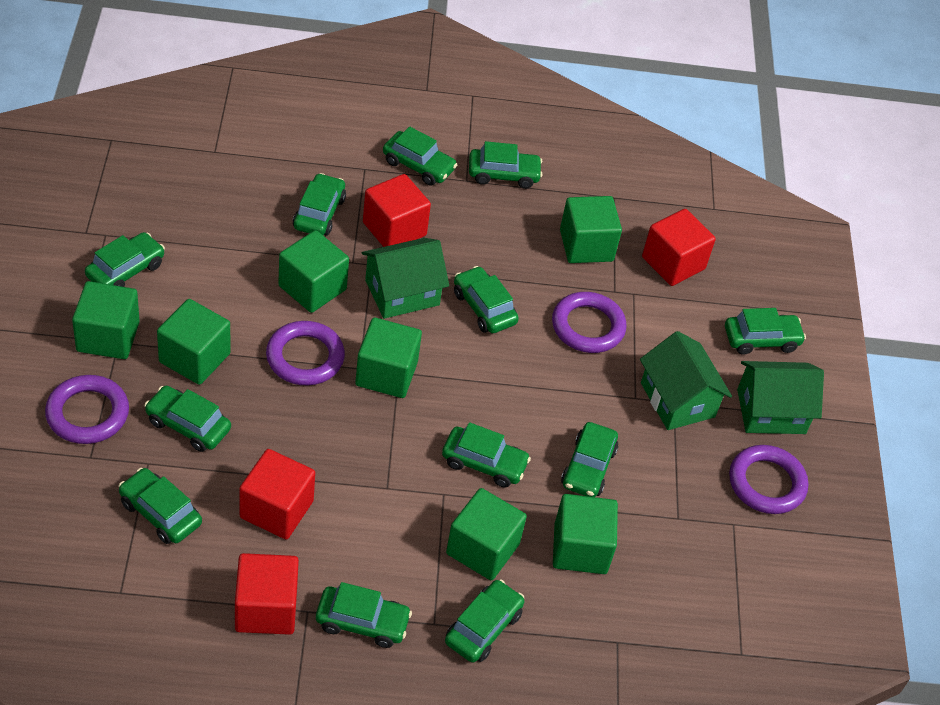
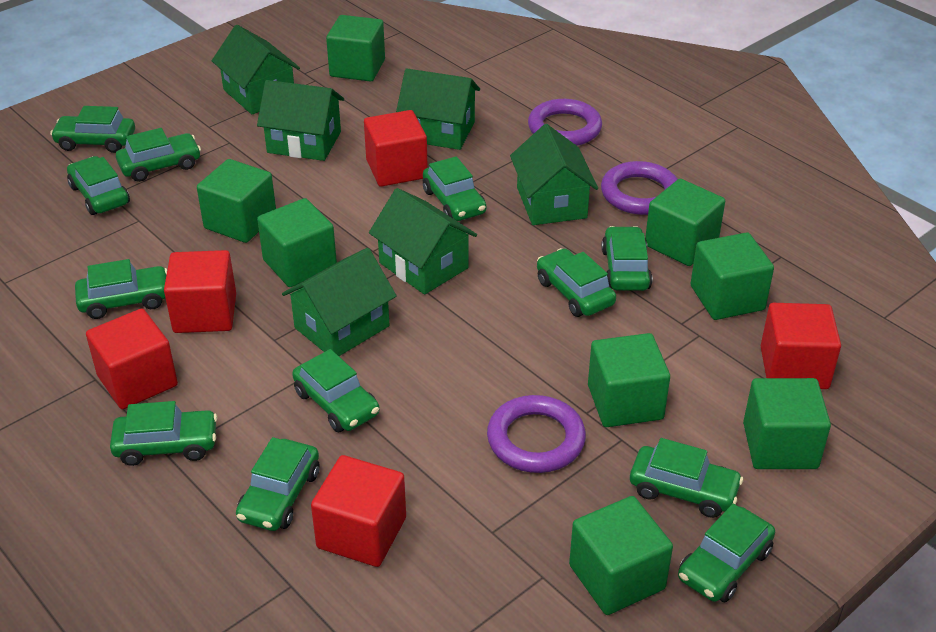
green cube: 7 -> 8
green house: 3 -> 6
purple ring: 4 -> 3
red cube: 4 -> 5

